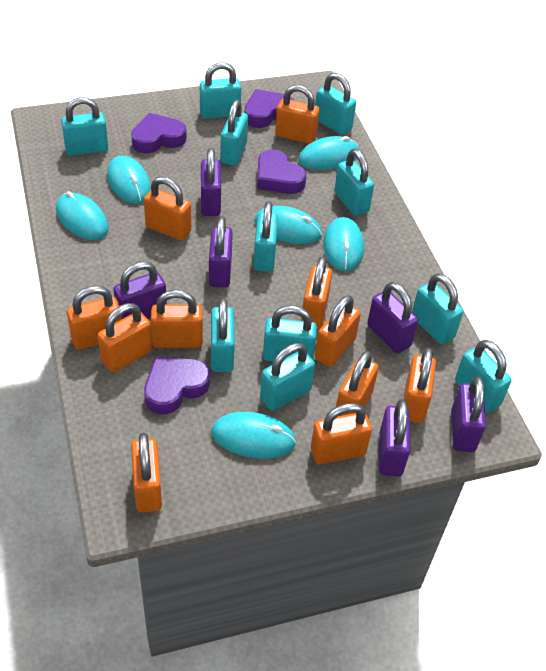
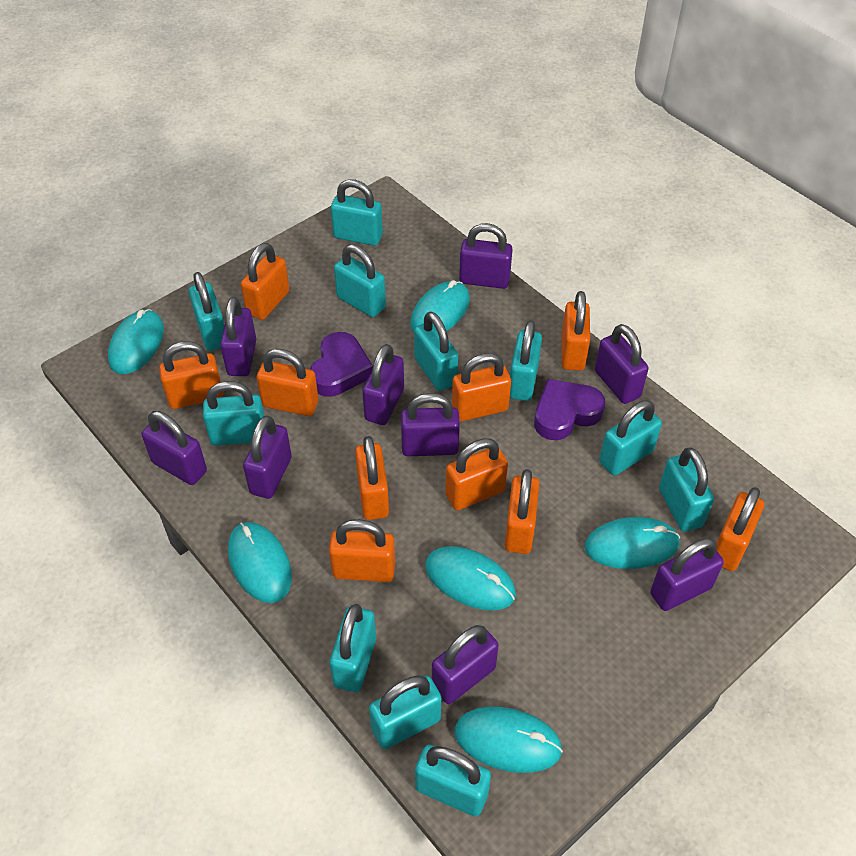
orange padlock: 11 -> 10
purple heart: 4 -> 2
purple padlock: 6 -> 9

